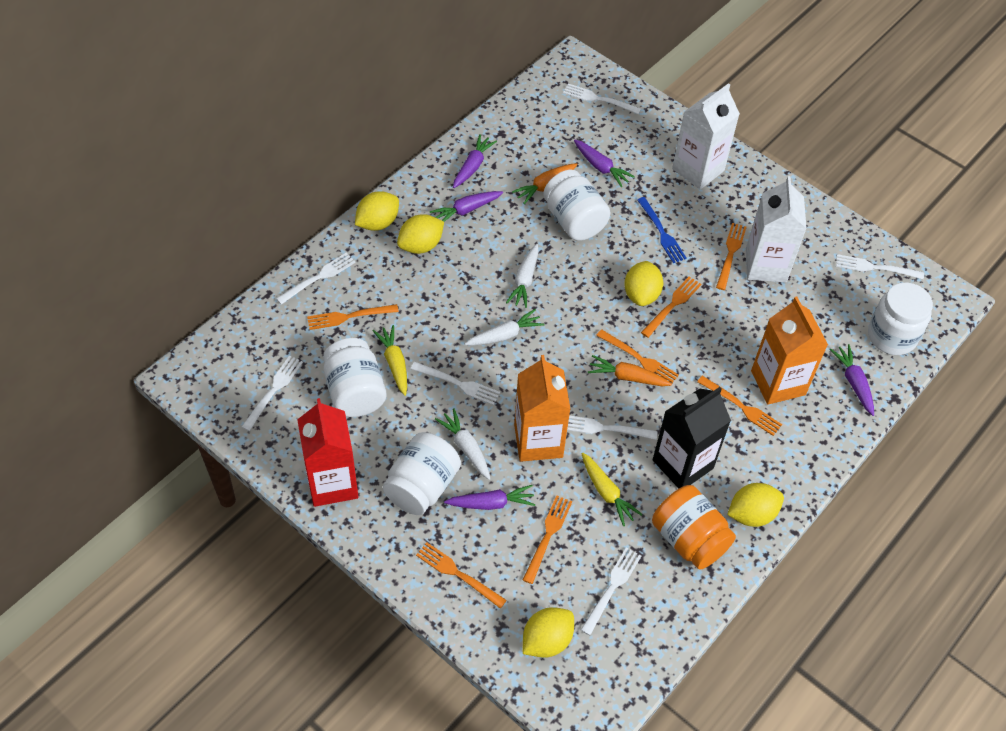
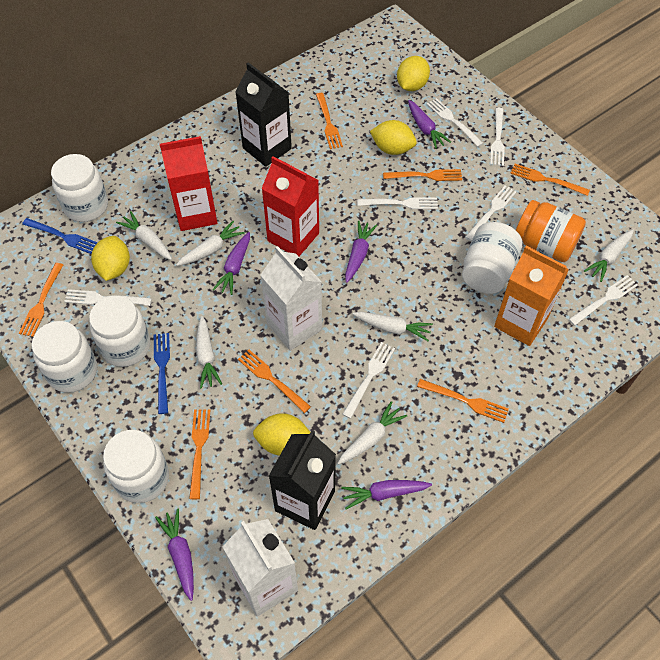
black carton: 1 -> 2
blue fork: 1 -> 2
orange carrot: 2 -> 0
orange carton: 2 -> 1
red carton: 1 -> 2
white carrot: 3 -> 6
white jar: 4 -> 5
yellow carrot: 2 -> 0
yellow lemon: 5 -> 4

